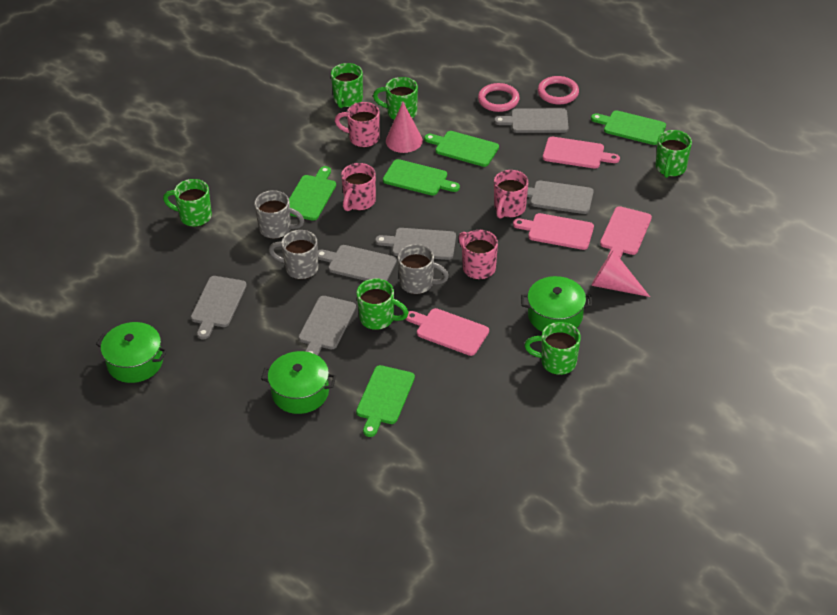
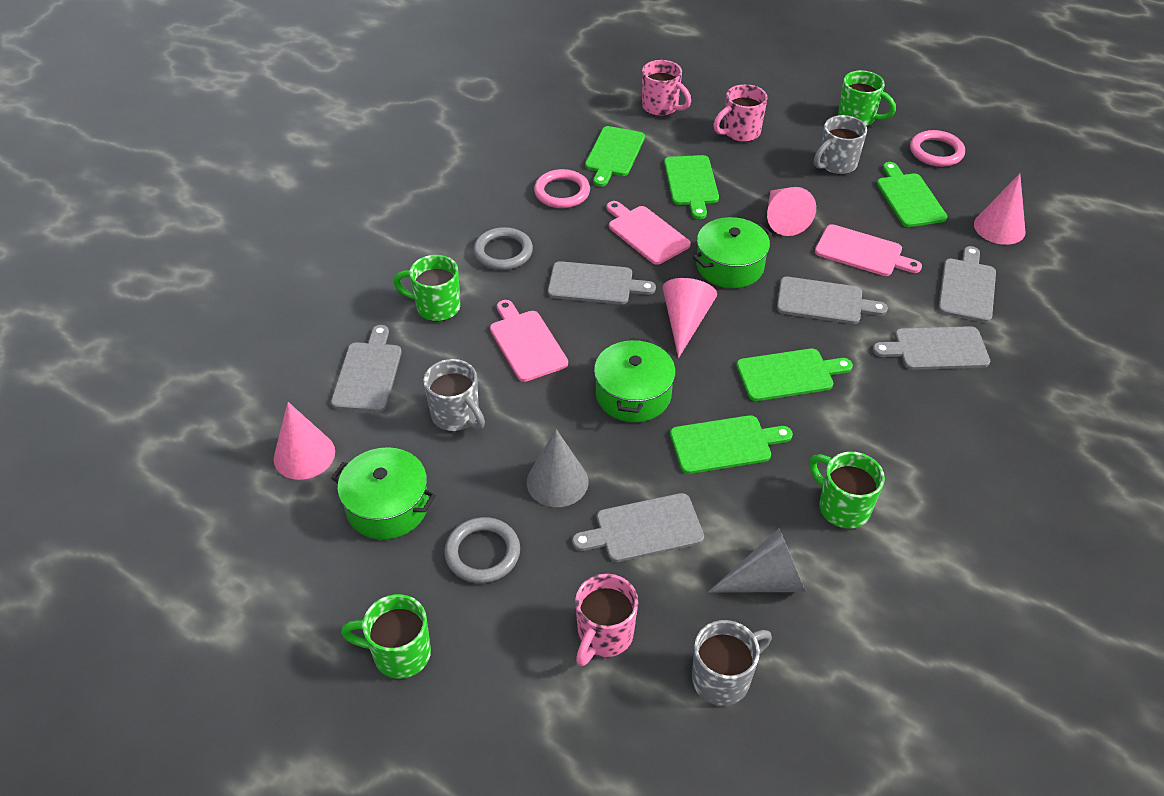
green mug: 6 -> 4
grey cone: 0 -> 2
grey ring: 0 -> 2
pink cone: 2 -> 4
pink cutting board: 4 -> 3
pink mug: 4 -> 3

